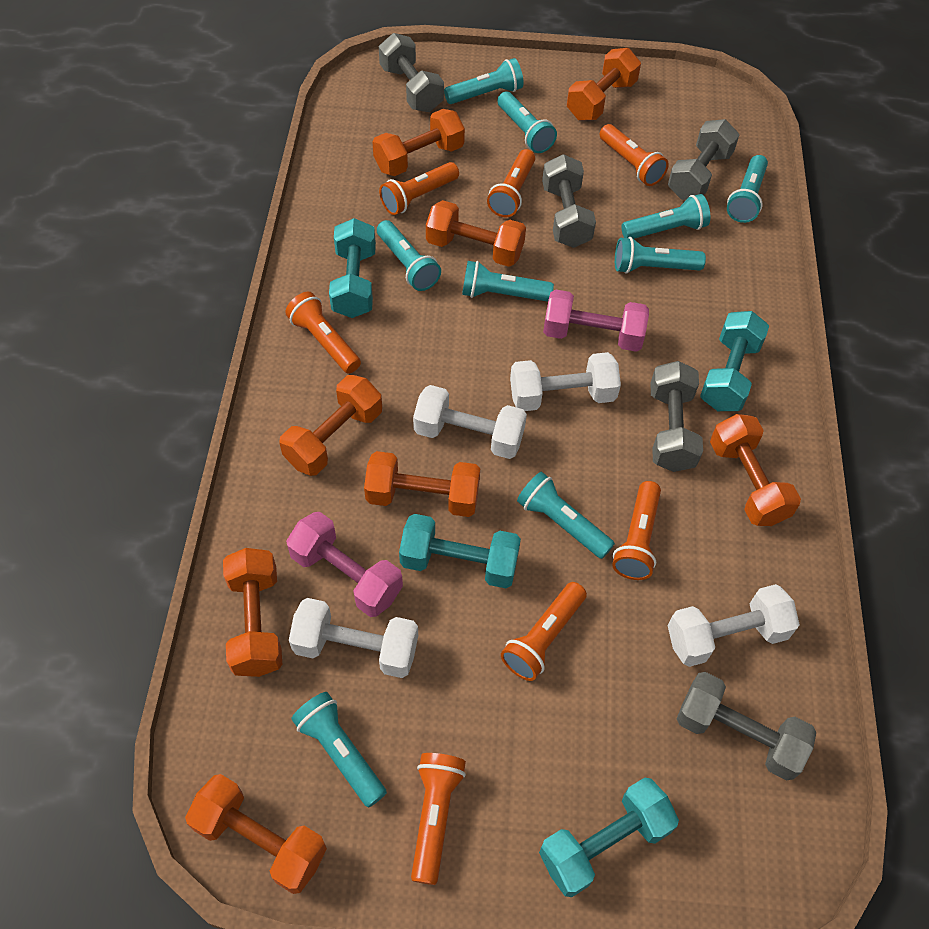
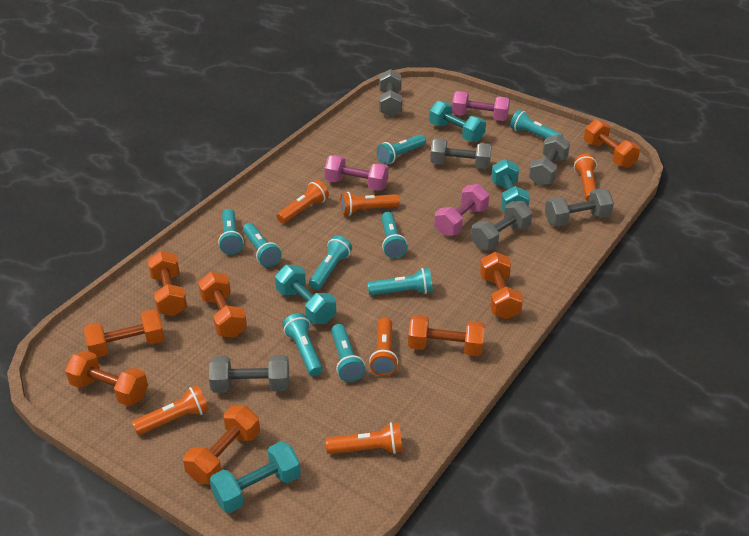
grey dumbbell: 5 -> 6
orange flashlight: 7 -> 6
pink dumbbell: 2 -> 3
white dumbbell: 4 -> 0

